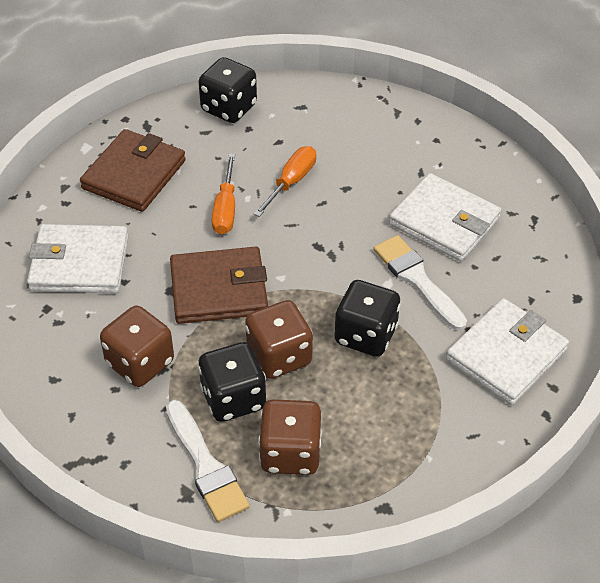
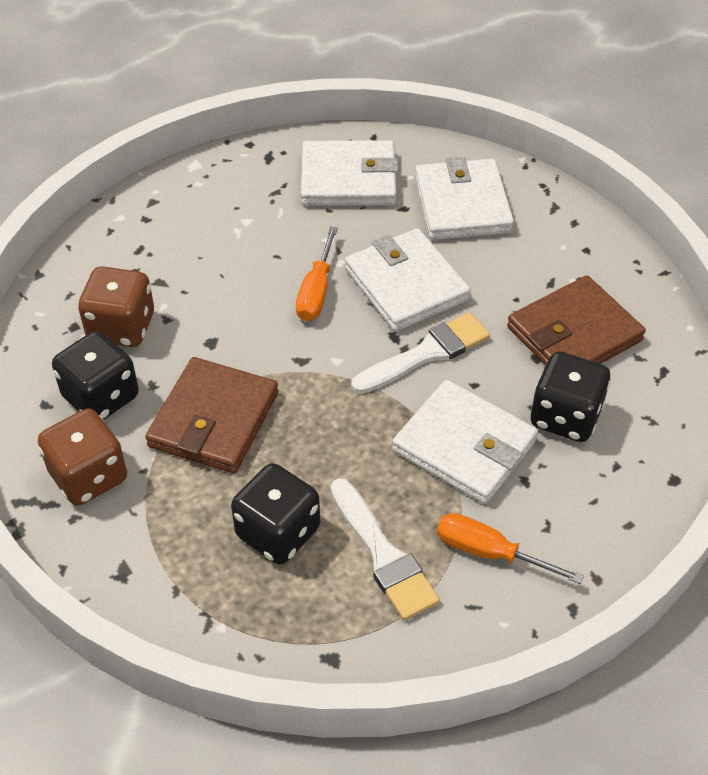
brown dice: 3 -> 2
white wallet: 3 -> 4

